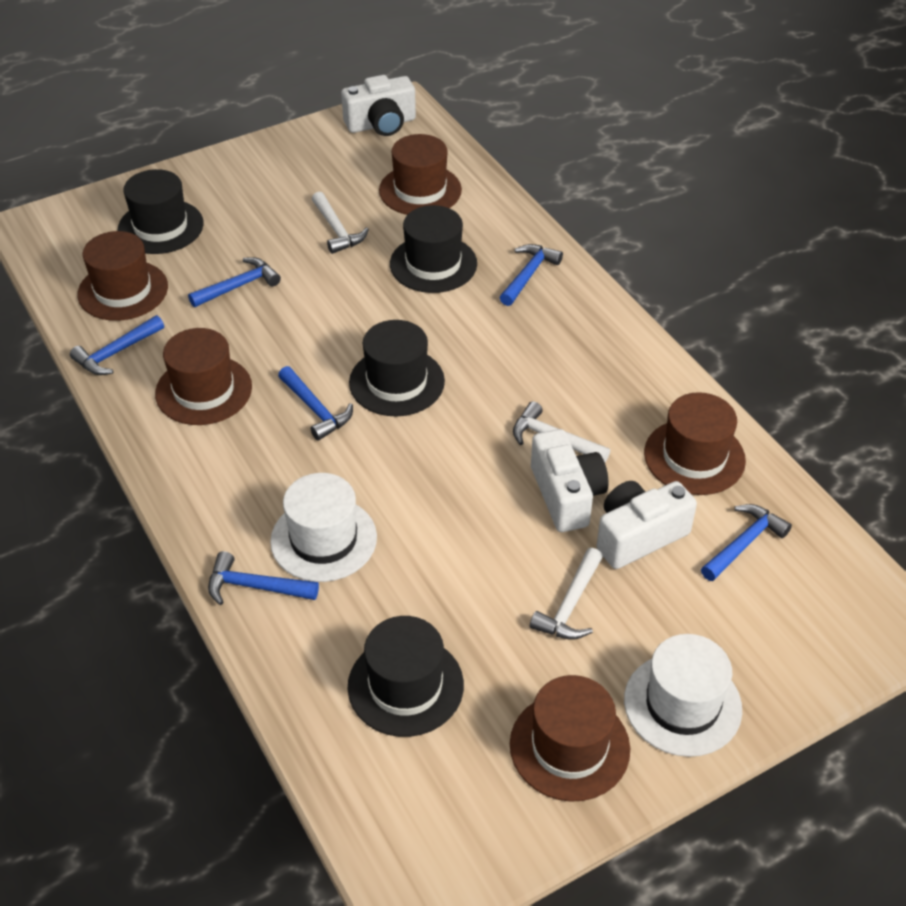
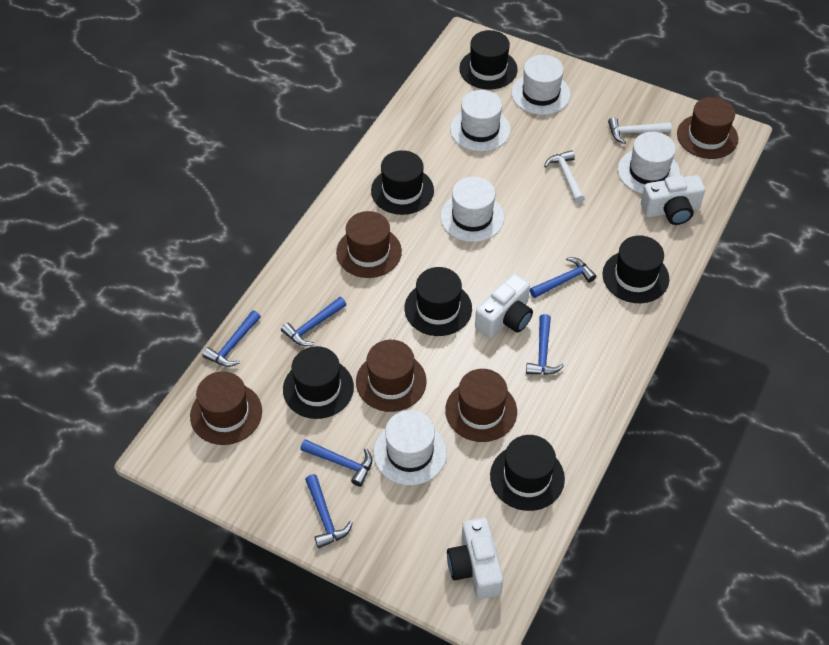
black hat: 4 -> 6
white hammer: 3 -> 2
white hat: 2 -> 5

